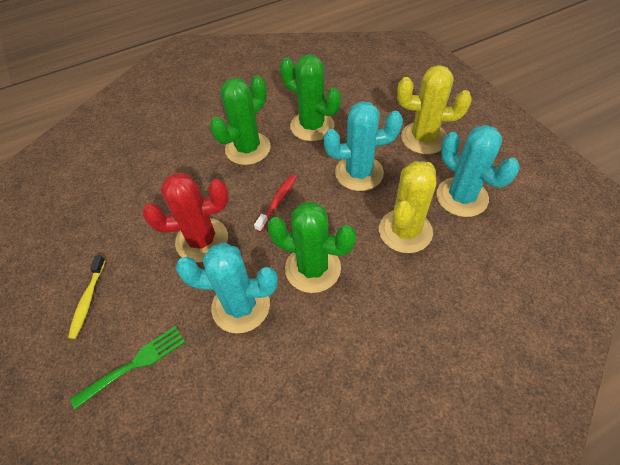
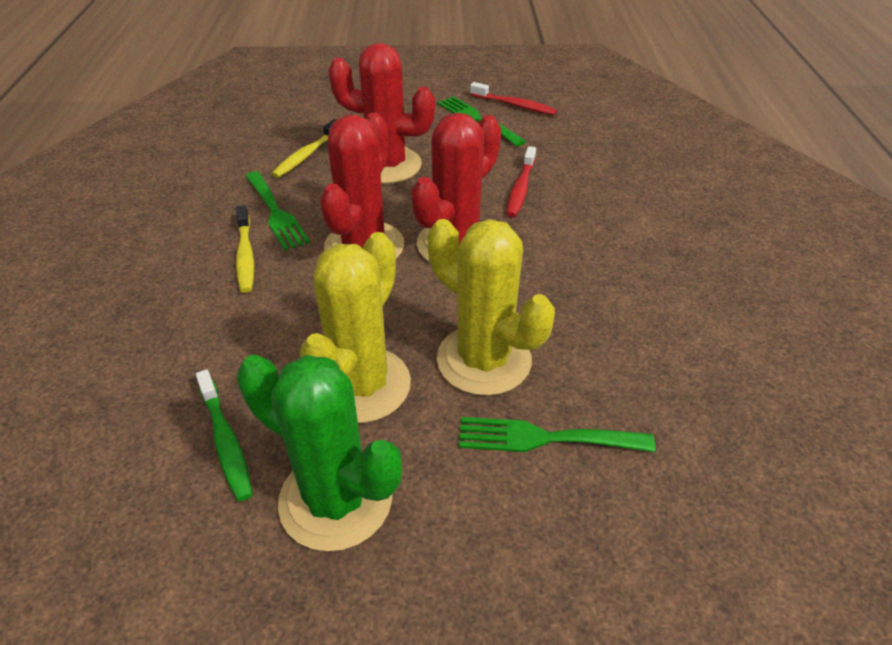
green cactus: 3 -> 1
green fork: 1 -> 3
green toothbrush: 0 -> 1
red cactus: 1 -> 3
red toothbrush: 1 -> 2
turquoise cactus: 3 -> 0
yellow toothbrush: 1 -> 2

